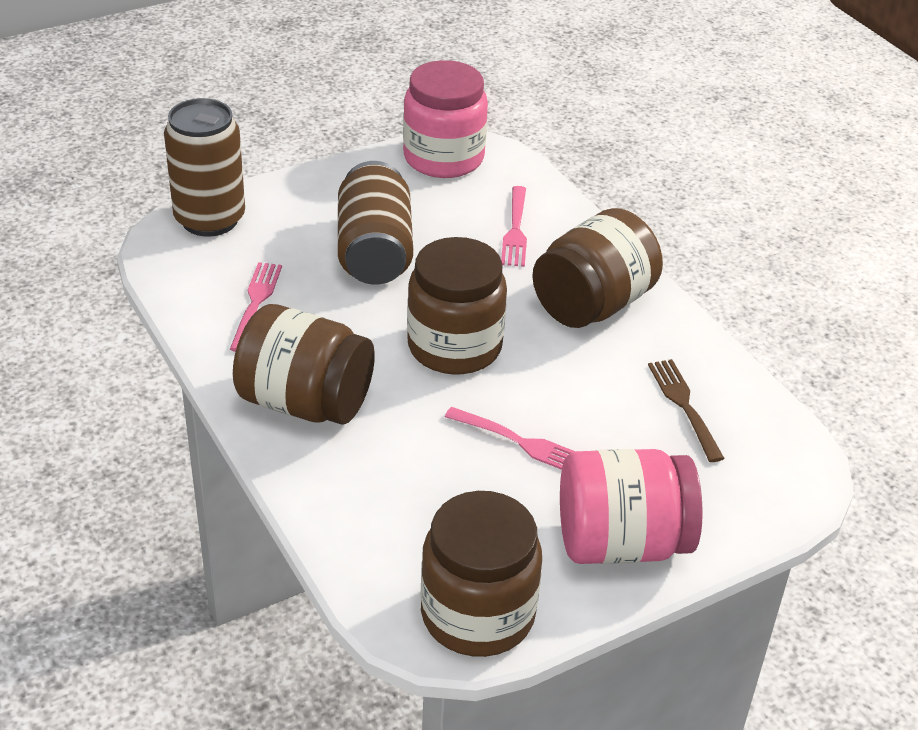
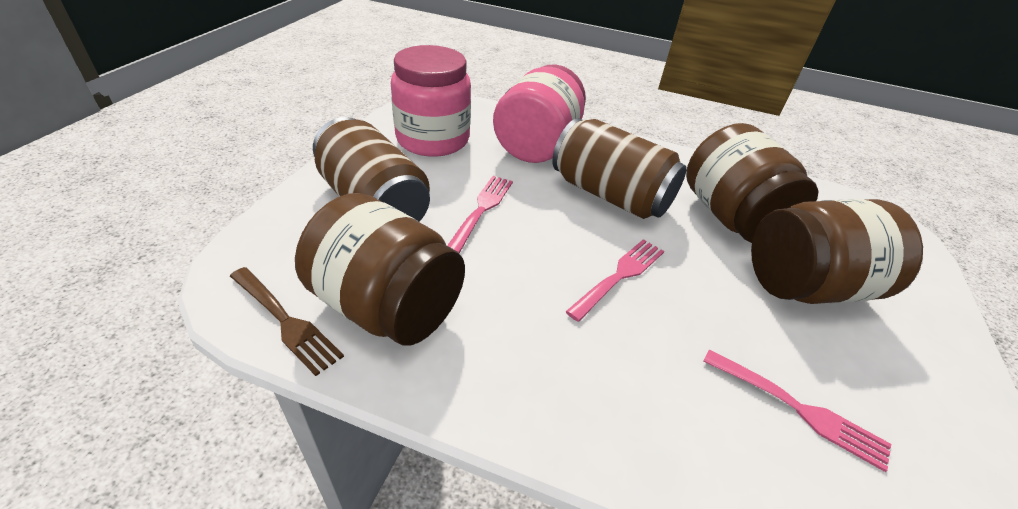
brown jar: 4 -> 3

